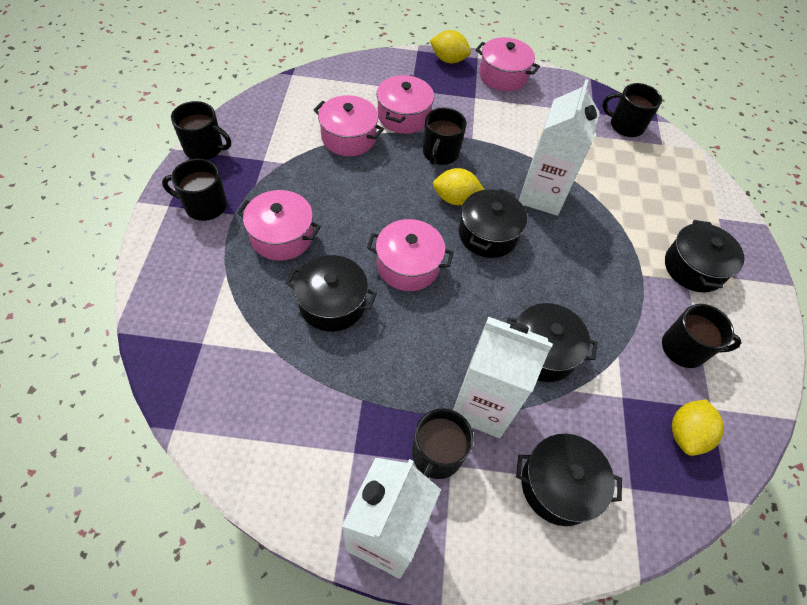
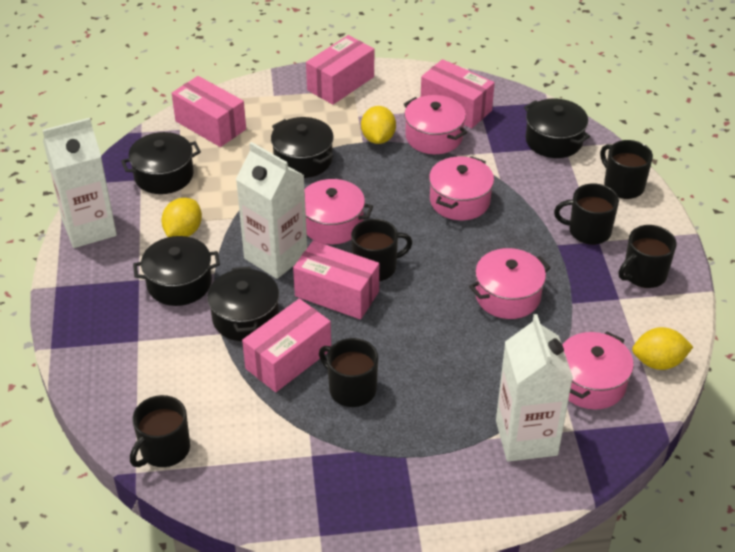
pink box: 0 -> 5

